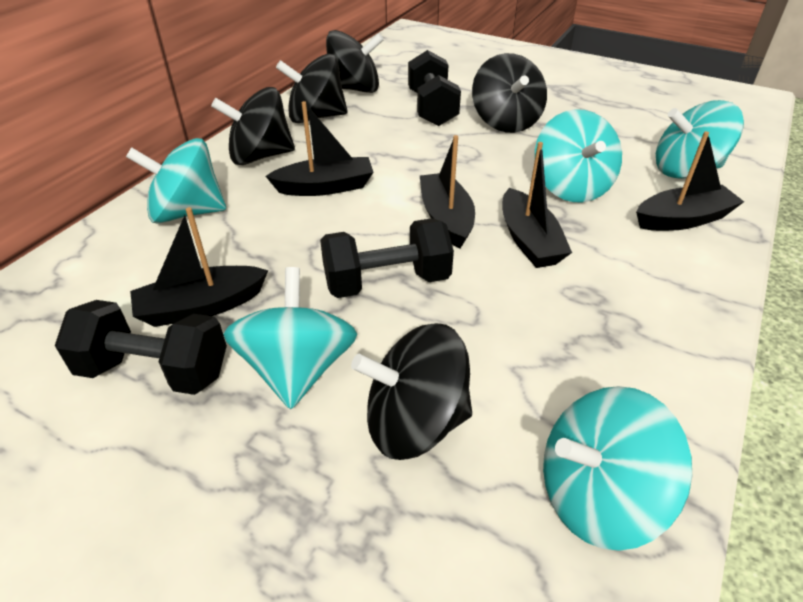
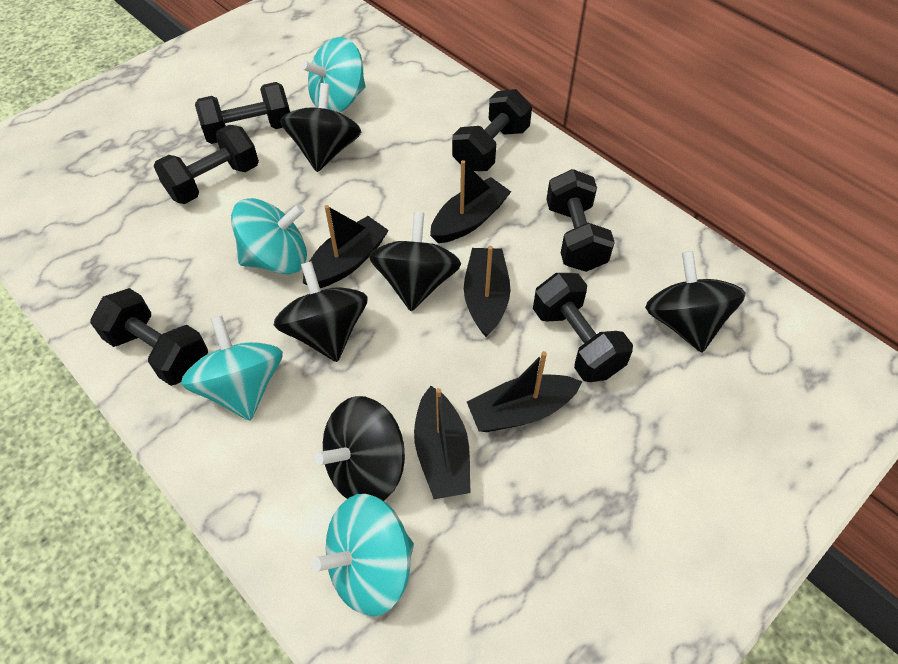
black dumbbell: 3 -> 6
turquoise spinning top: 5 -> 4

